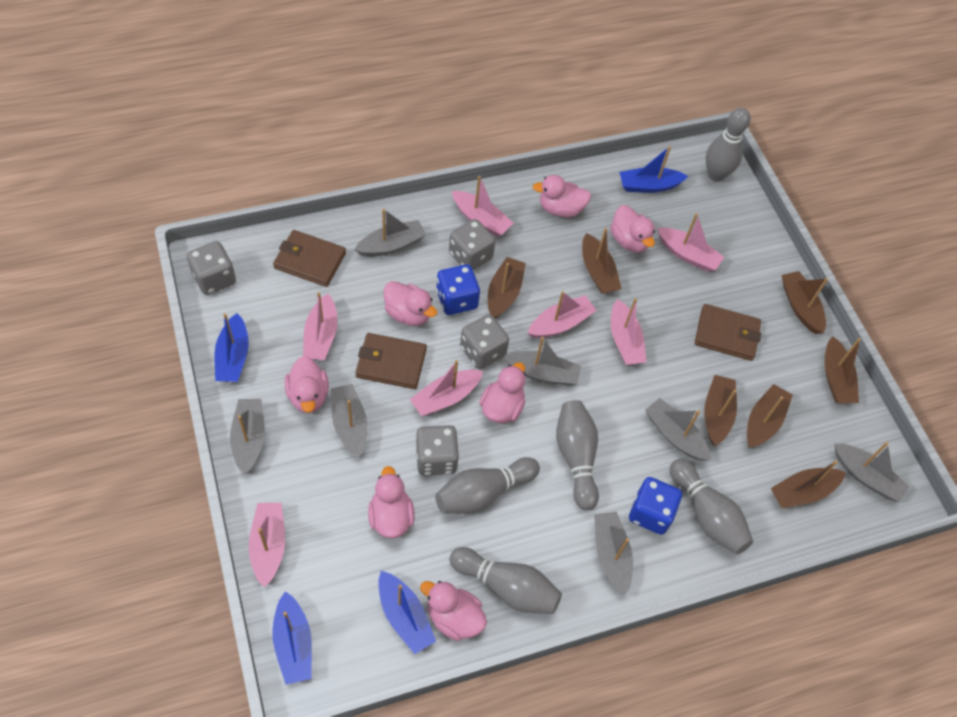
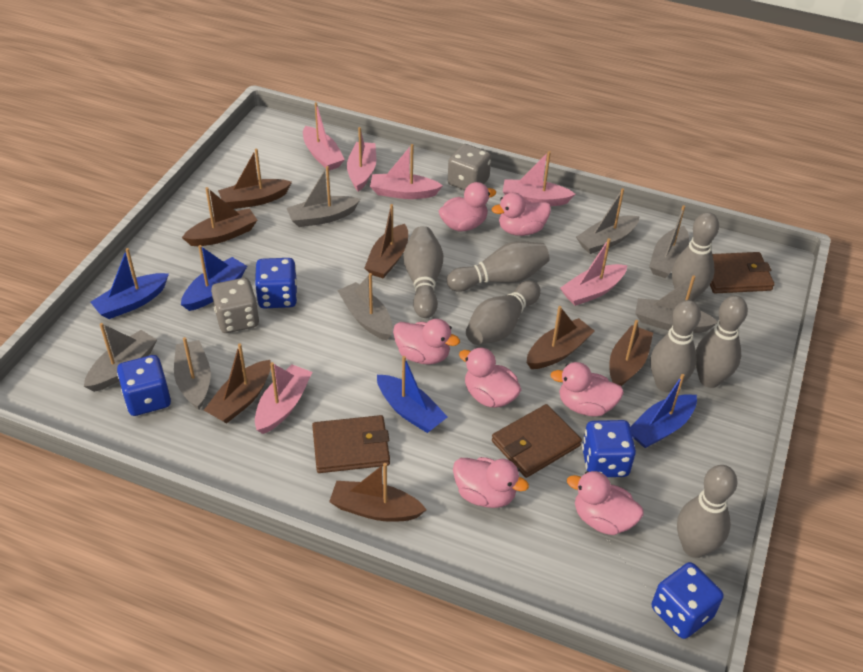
blue dice: 2 -> 4
grey bowling pin: 5 -> 7
grey dice: 4 -> 2
pink boat: 7 -> 6

